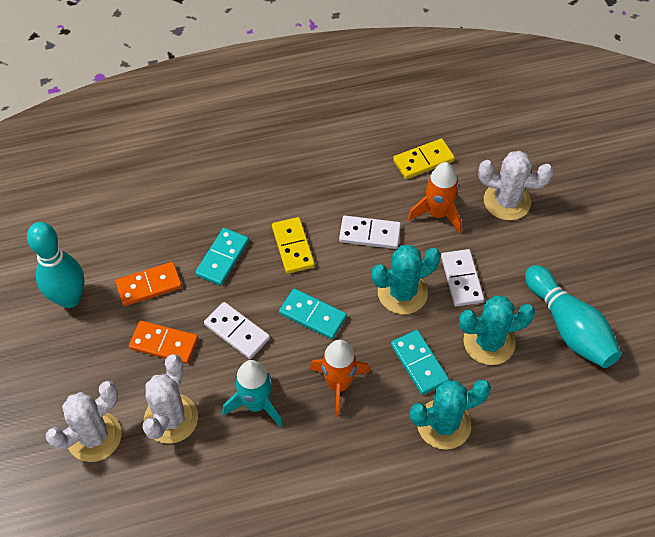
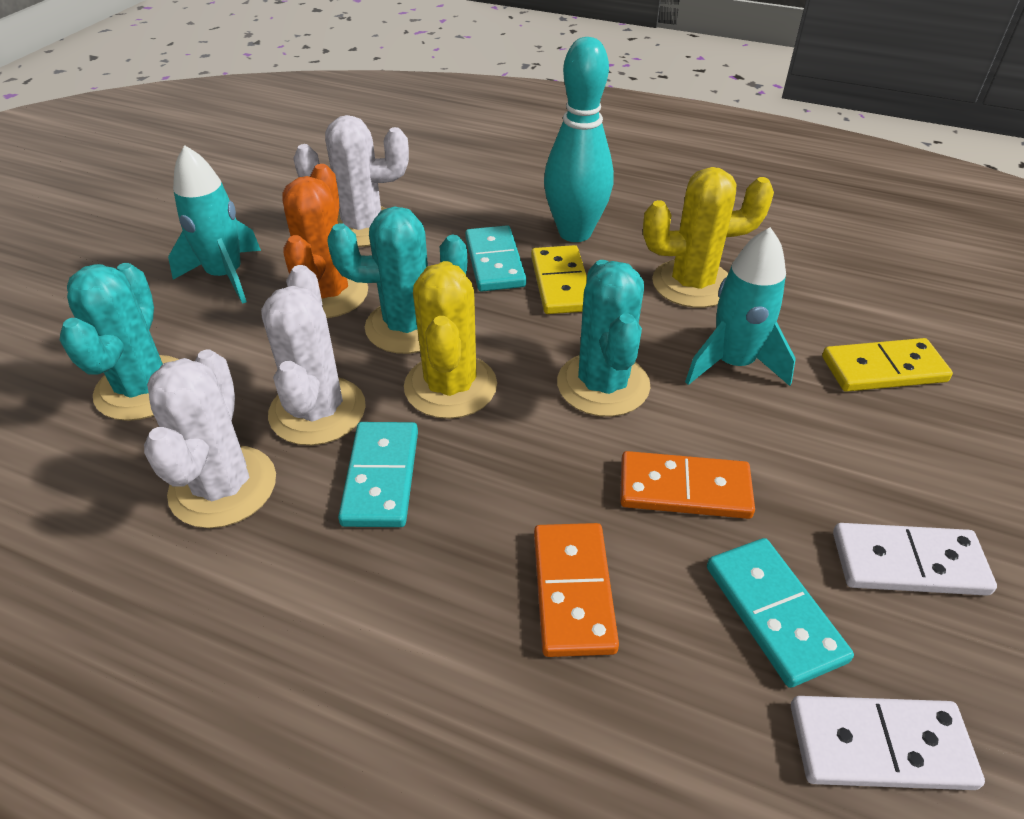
orange cactus: 0 -> 1
orange rocket: 2 -> 0
turquoise bowling pin: 2 -> 1
turquoise rocket: 1 -> 2
white domino: 3 -> 2
yellow cactus: 0 -> 2

